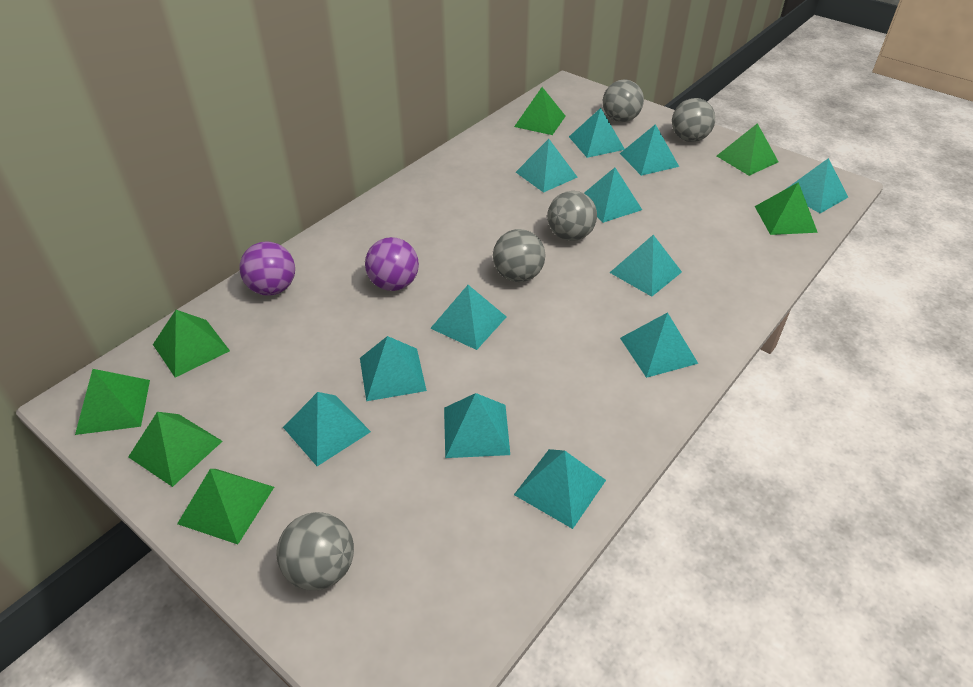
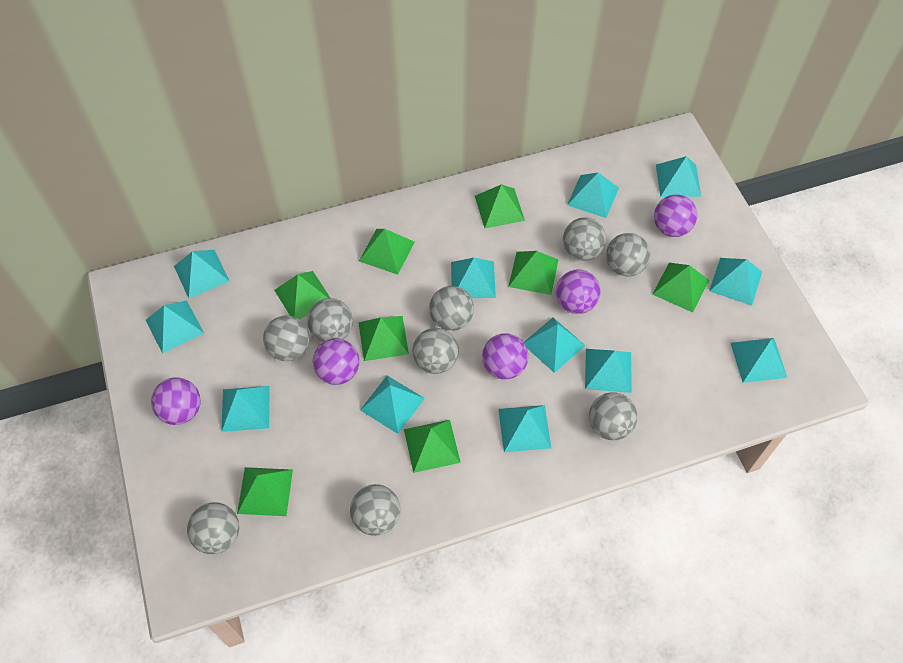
green pyramid: 7 -> 8
grey ball: 5 -> 9
purple ball: 2 -> 5

